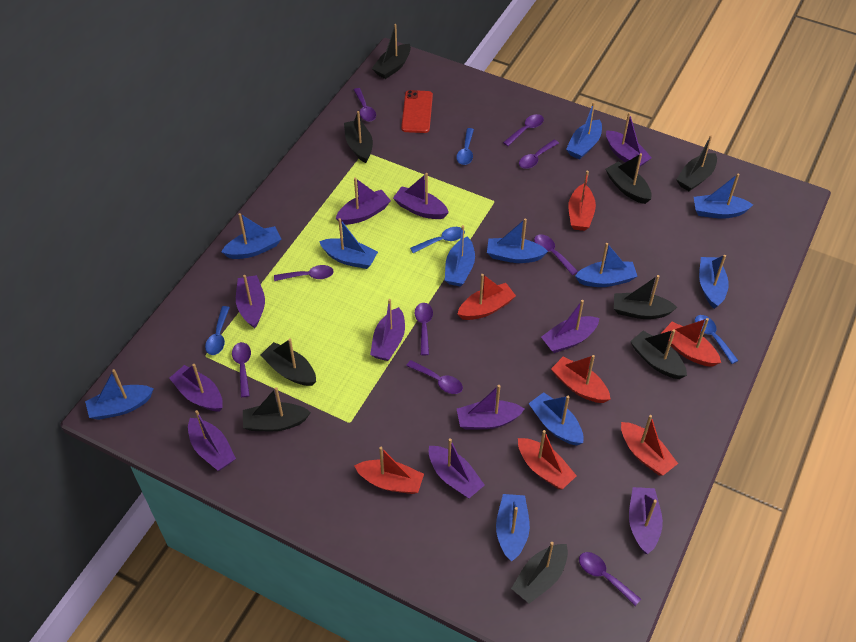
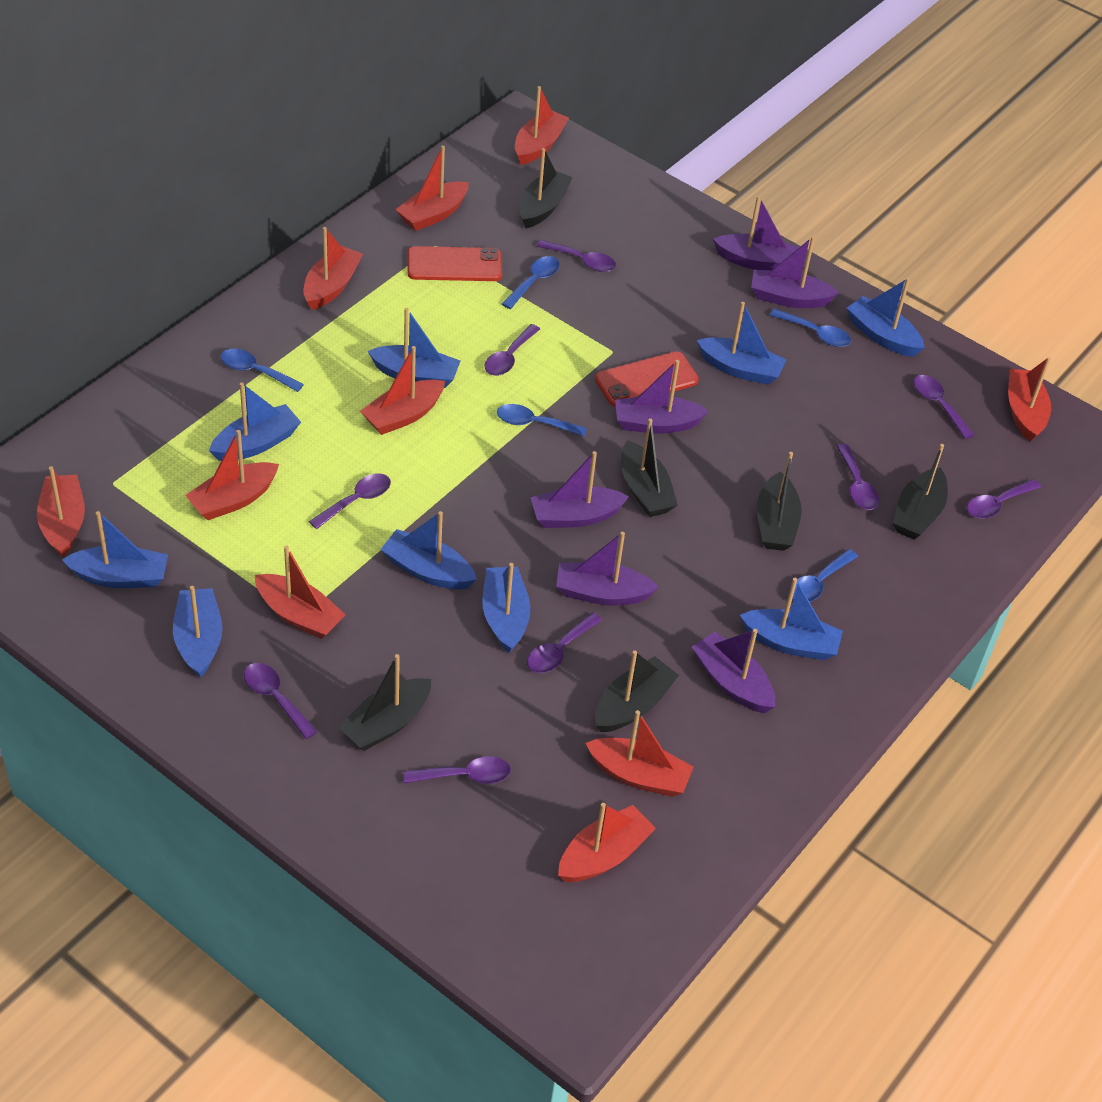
black boat: 9 -> 6
blue boat: 11 -> 9
blue spoon: 4 -> 5
purple boat: 11 -> 6
red boat: 7 -> 10
red phone: 1 -> 2

